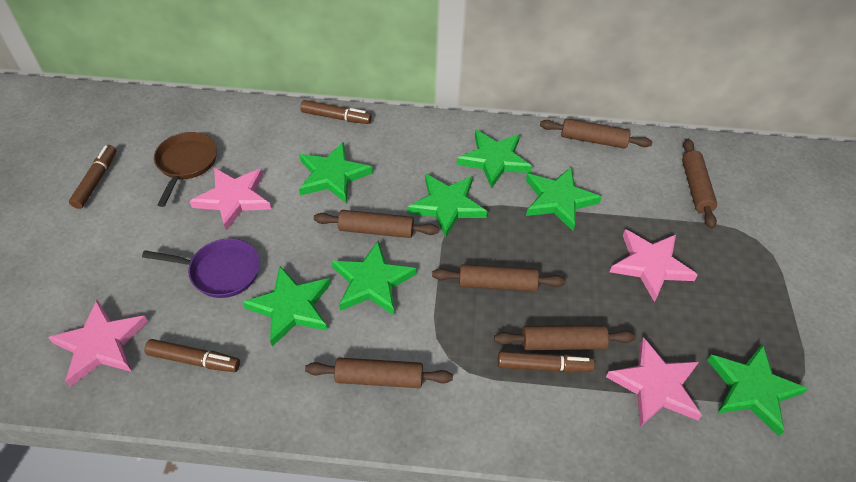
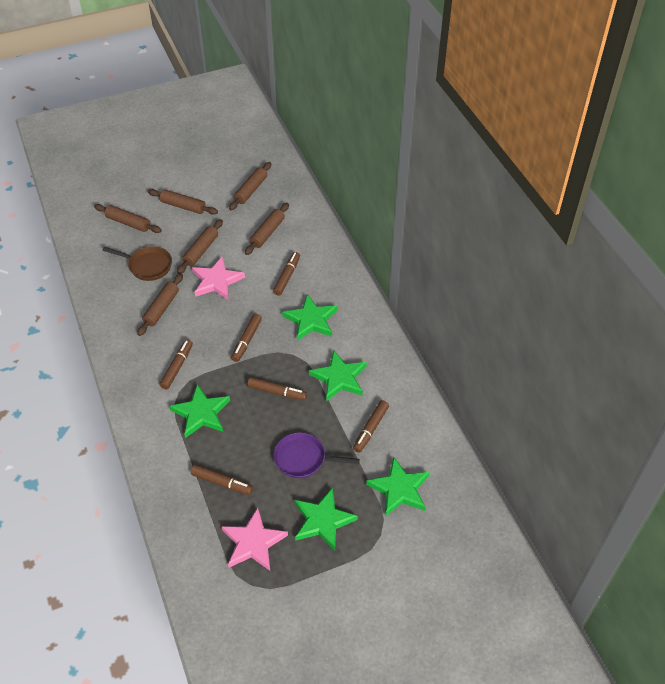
brown marker: 4 -> 6
green star: 7 -> 5
pink star: 4 -> 2

